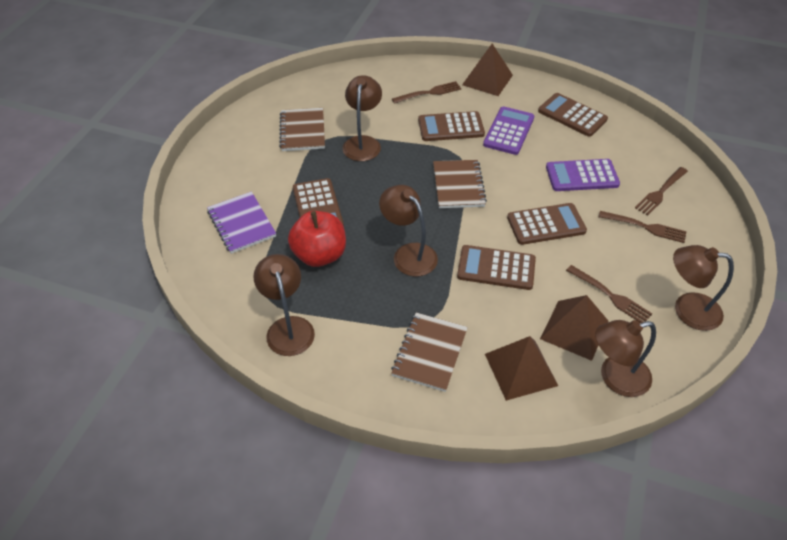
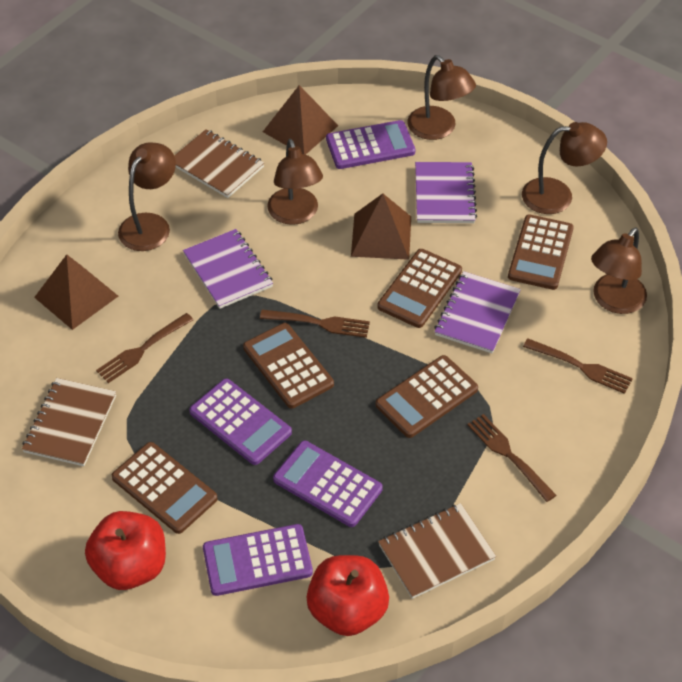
purple calculator: 2 -> 4
purple notebook: 1 -> 3
red apple: 1 -> 2

